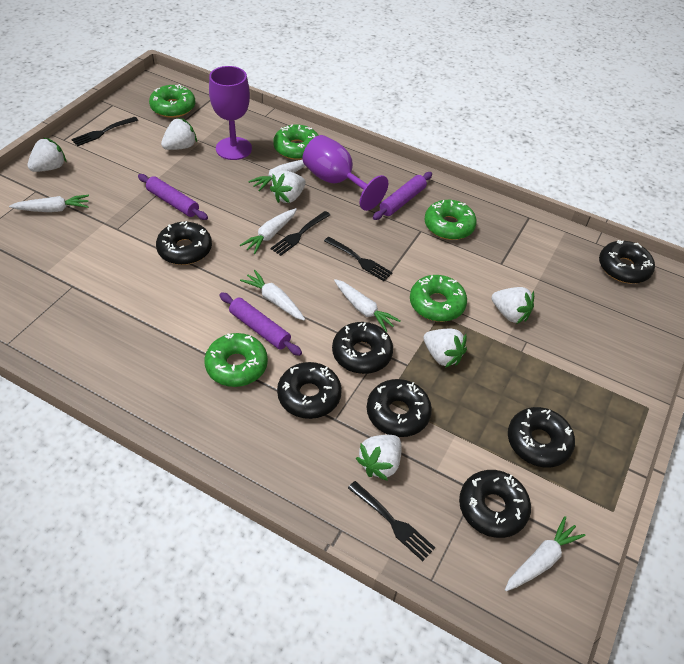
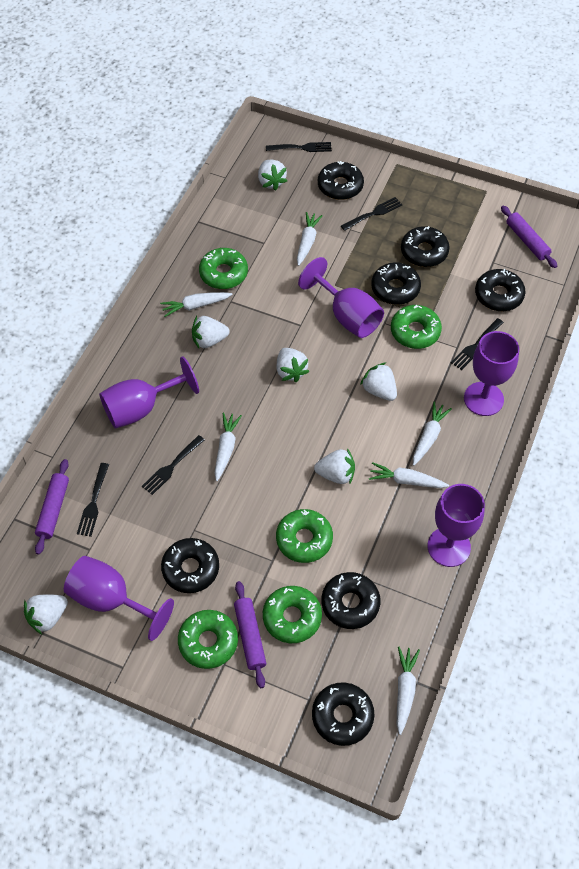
black fork: 4 -> 5
purple goblet: 2 -> 5

